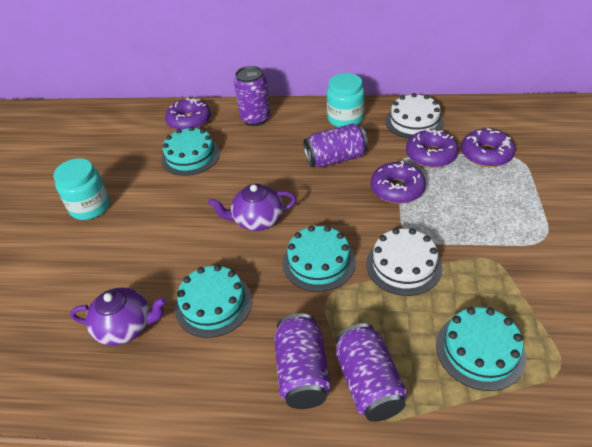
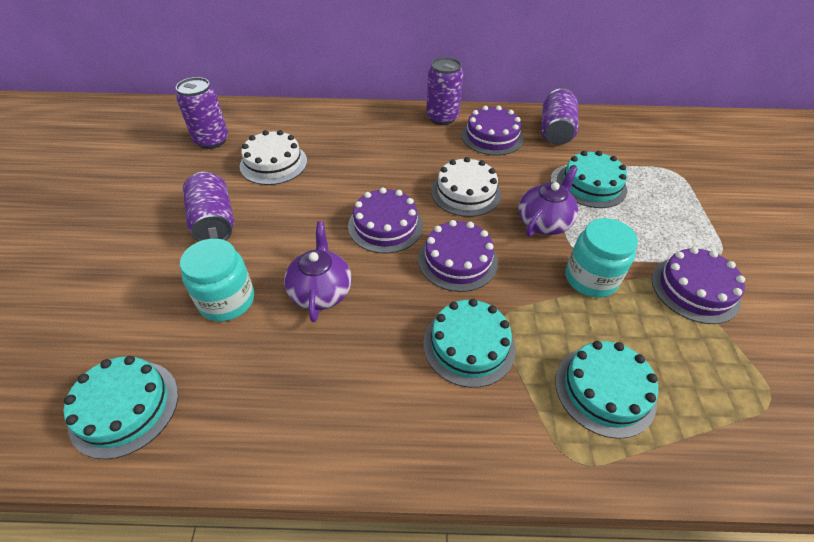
purple cake: 0 -> 4
purple donut: 4 -> 0

